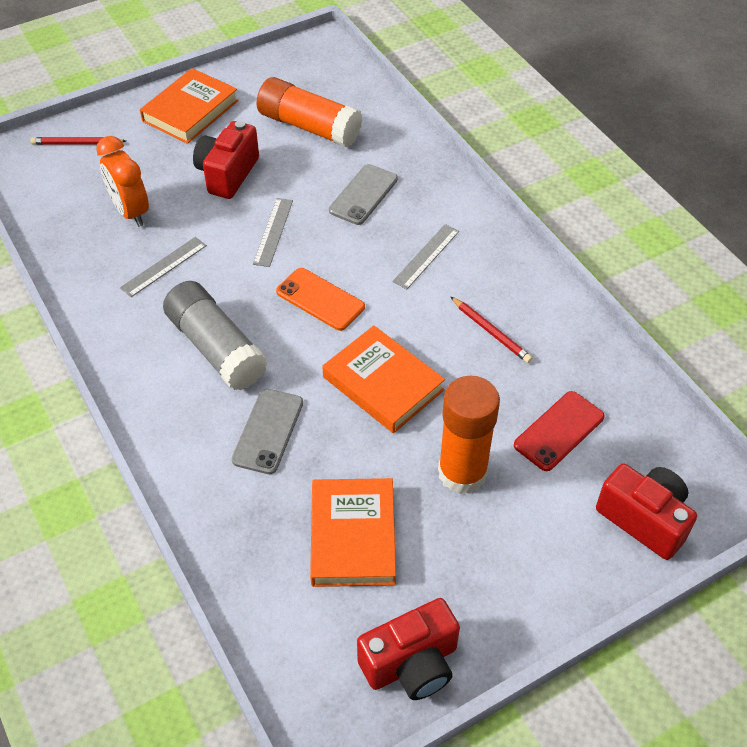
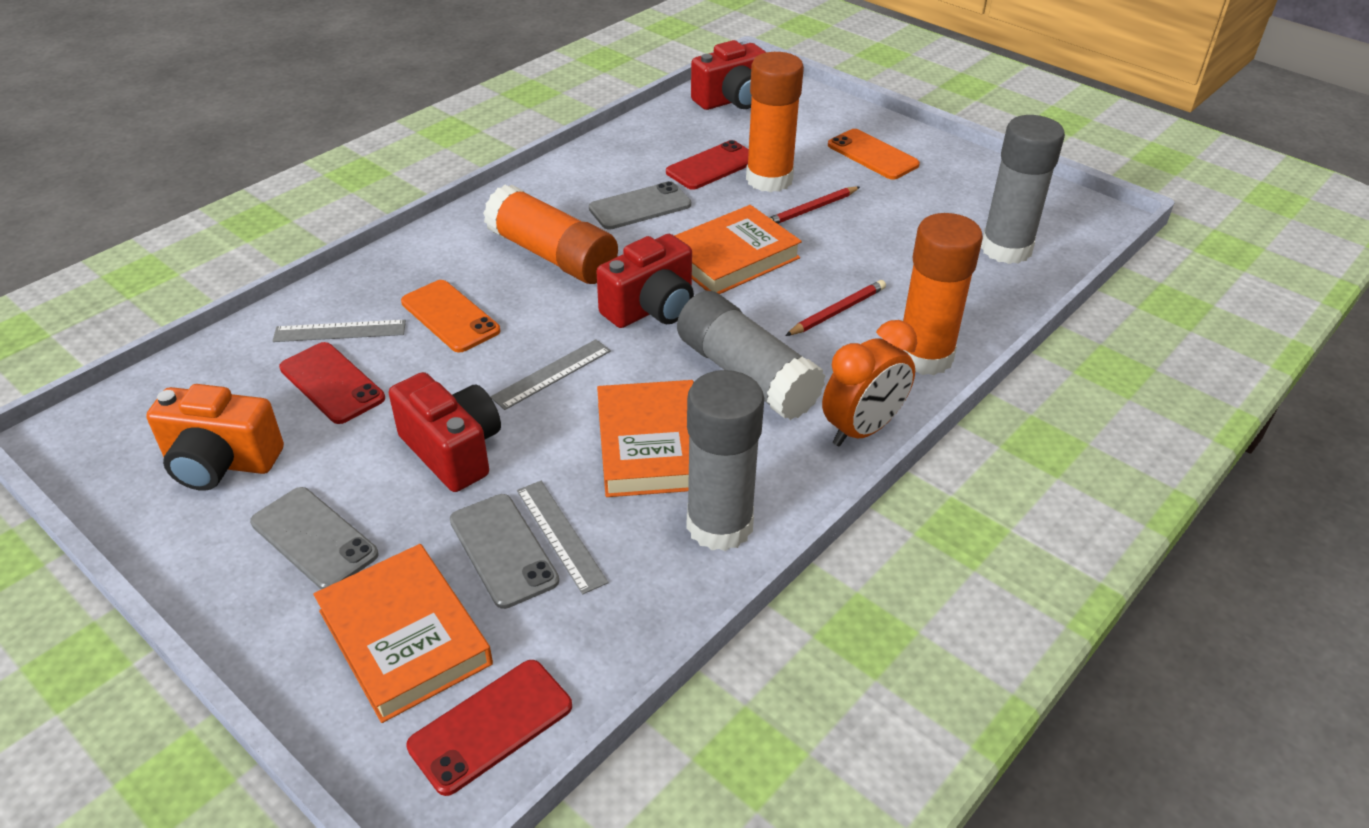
grey glue stick: 1 -> 3
grey phone: 2 -> 3
orange camera: 0 -> 1
orange glue stick: 2 -> 3
orange phone: 1 -> 2
red phone: 1 -> 3

